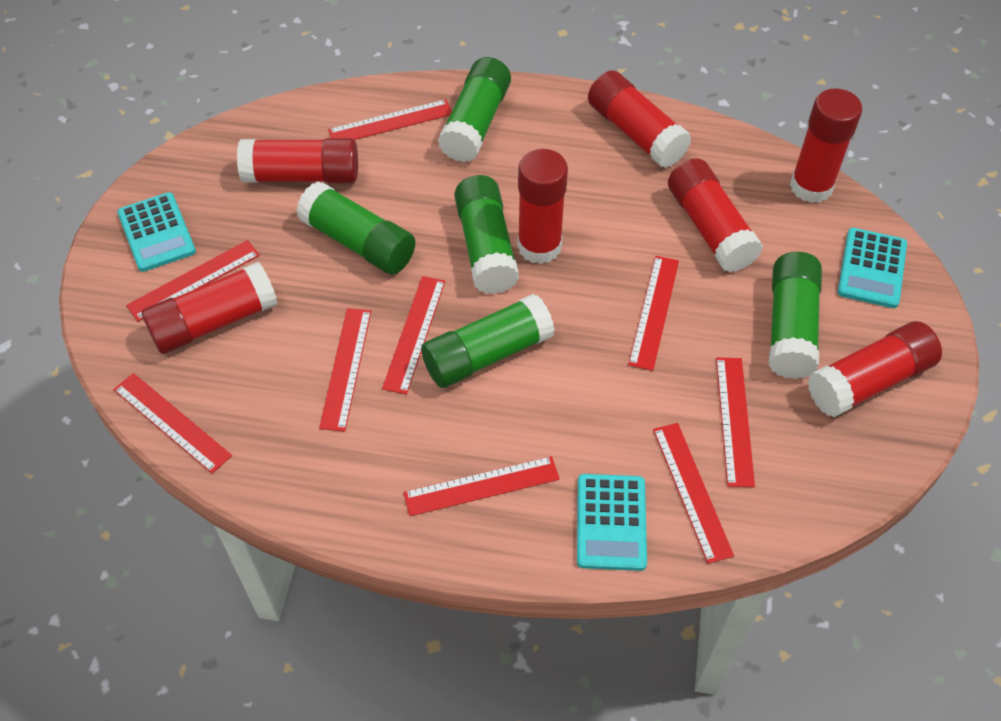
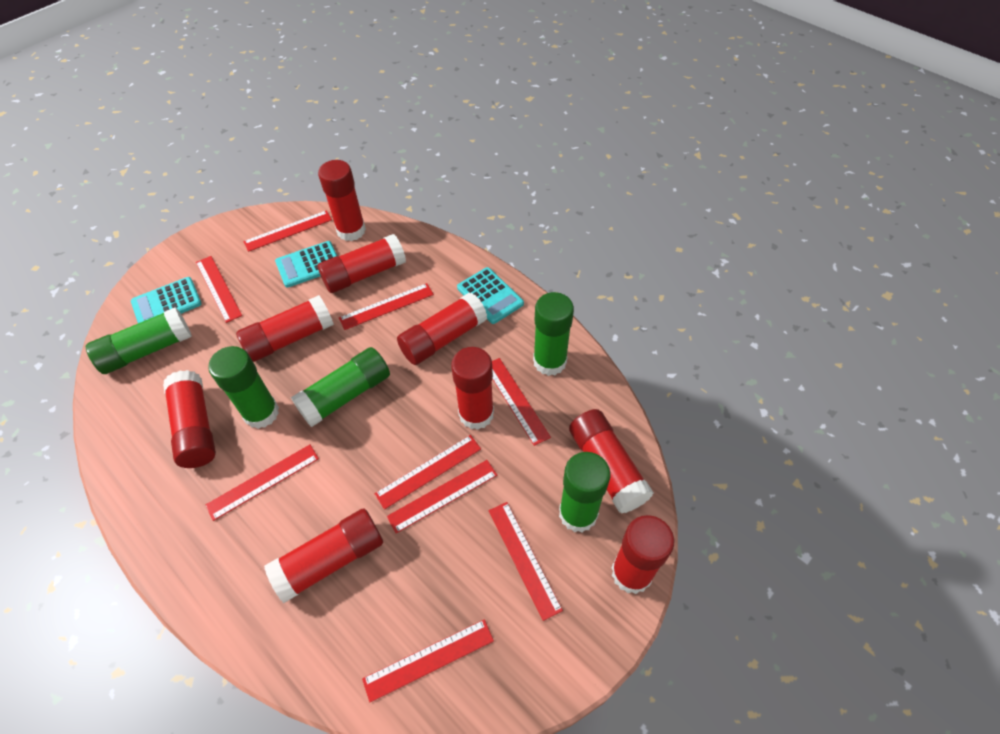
red glue stick: 7 -> 9

